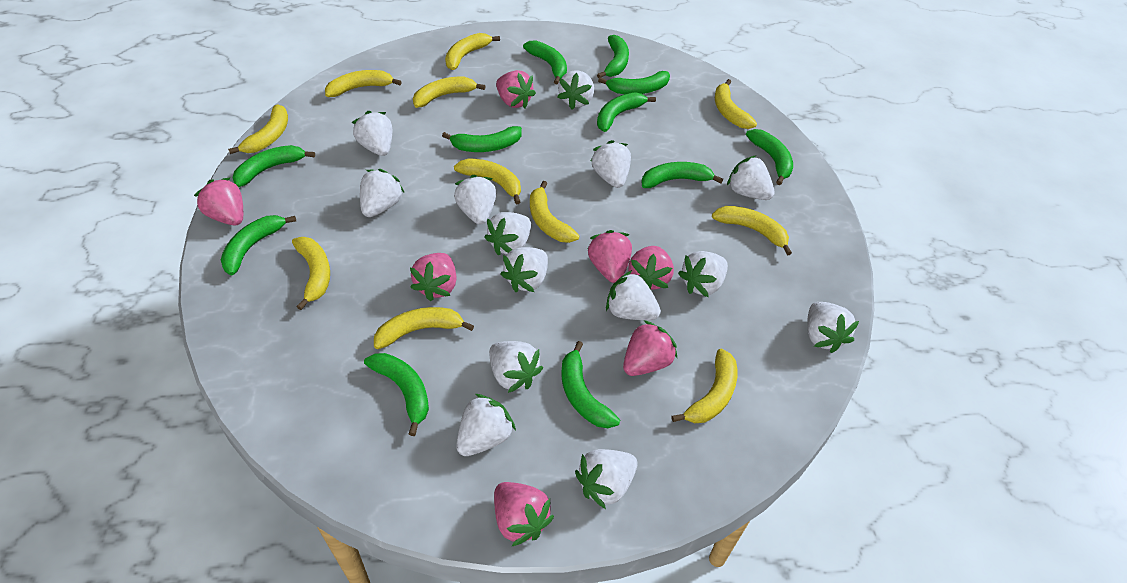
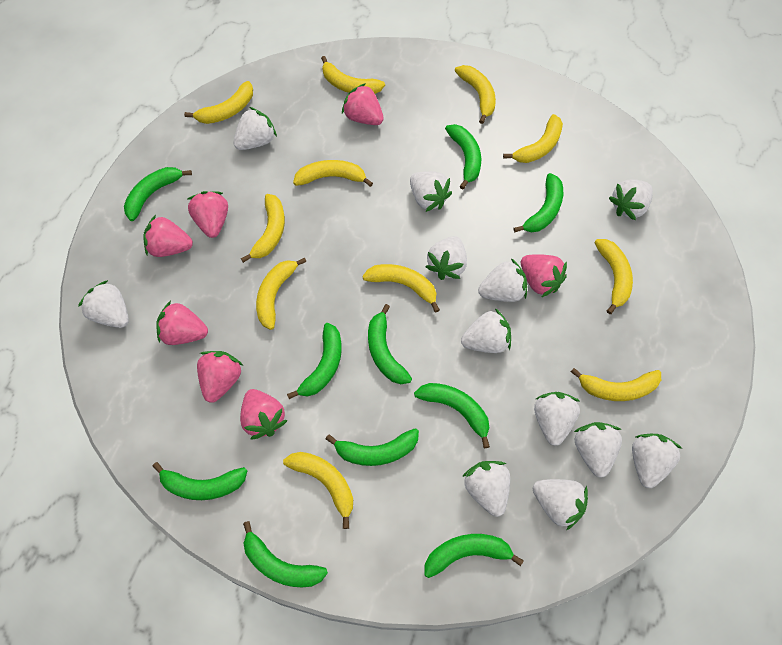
green banana: 11 -> 10
white strawberry: 14 -> 12

